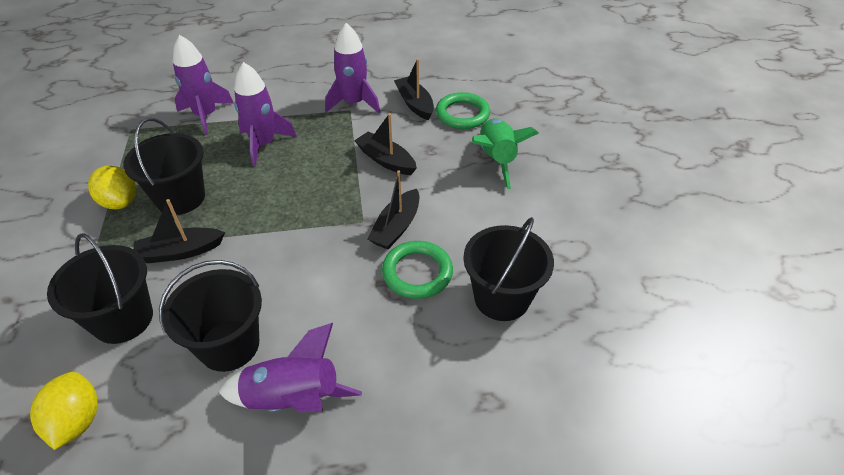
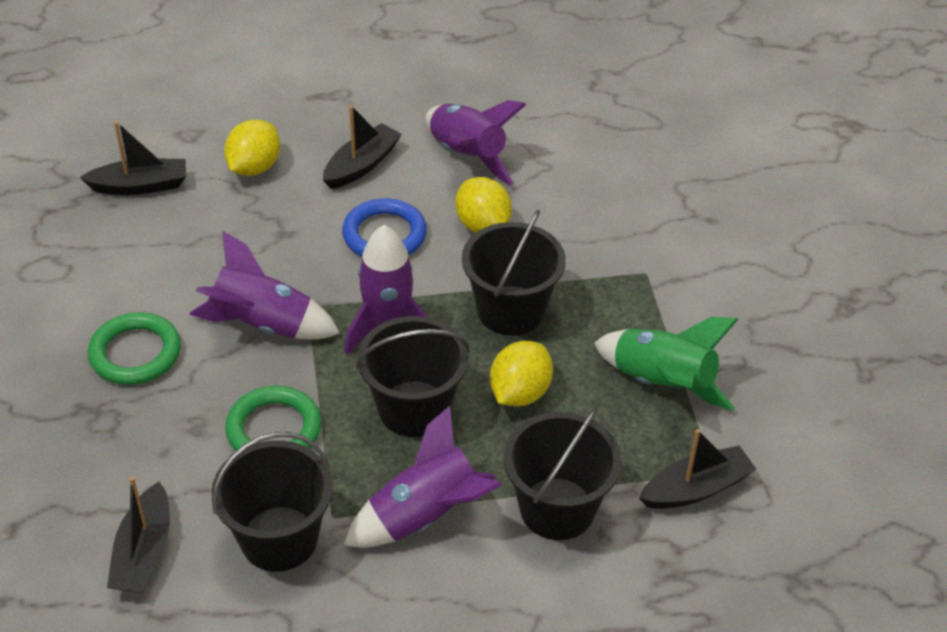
blue ring: 0 -> 1
yellow lemon: 2 -> 3

